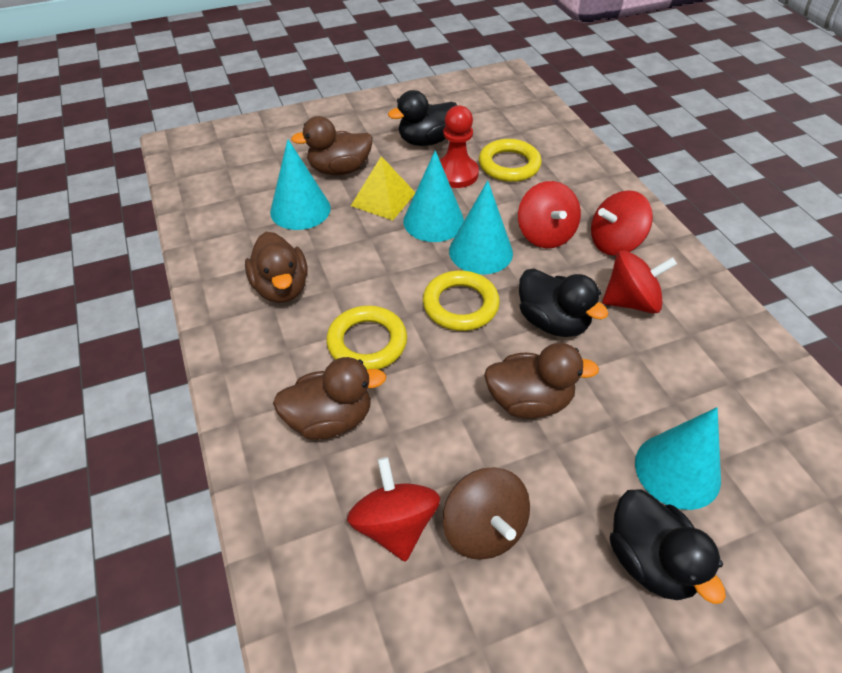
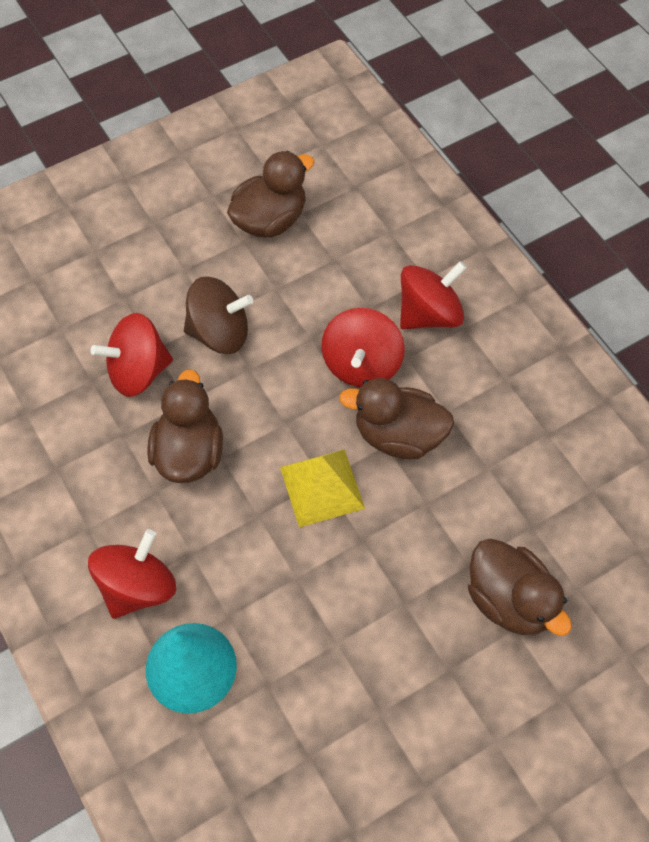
black duck: 3 -> 0
red pawn: 1 -> 0
turquoise cone: 4 -> 1
yellow ring: 3 -> 0

